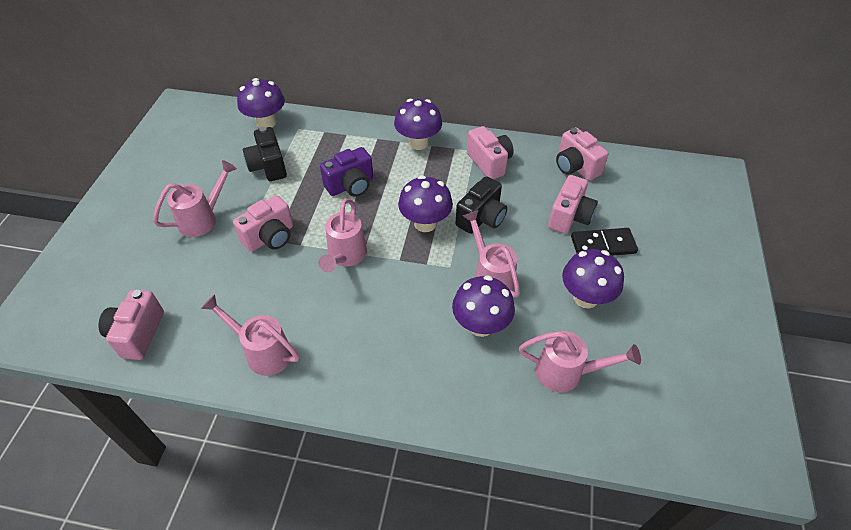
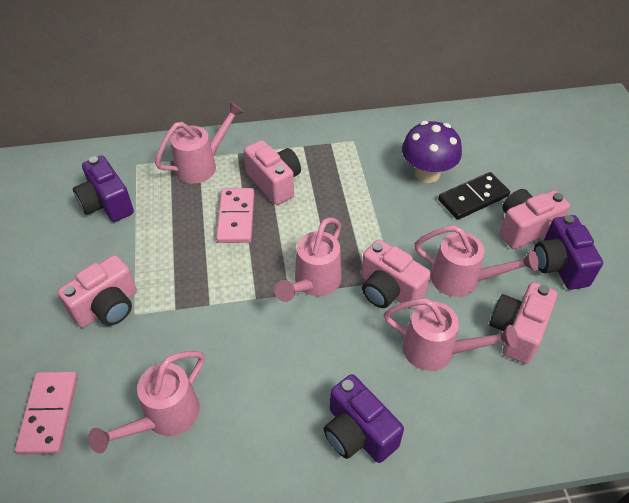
black camera: 2 -> 0
pink domino: 0 -> 2
purple camera: 1 -> 3
purple mushroom: 5 -> 1

